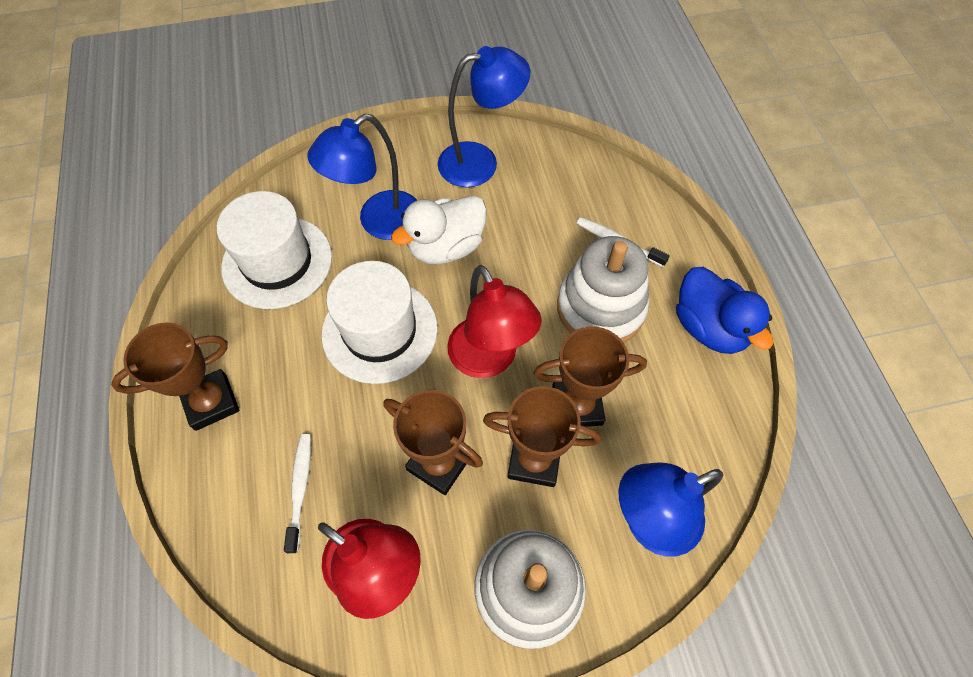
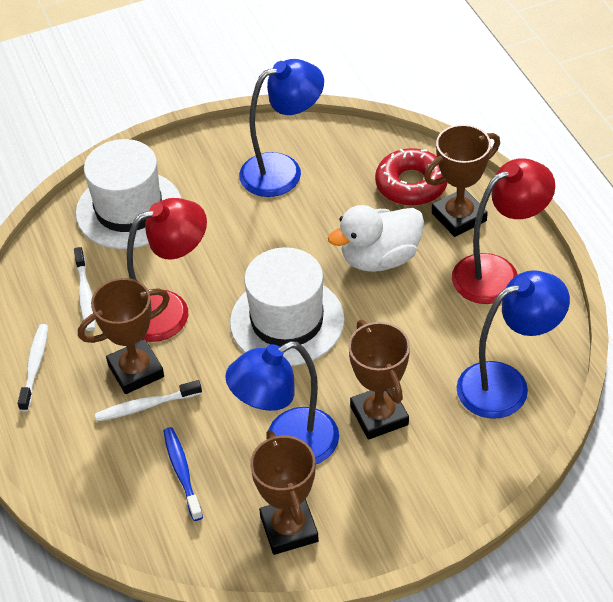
blue duck: 1 -> 0
blue toothbrush: 0 -> 1
red donut: 0 -> 1
white stacking toy: 2 -> 0
white toothbrush: 2 -> 3

